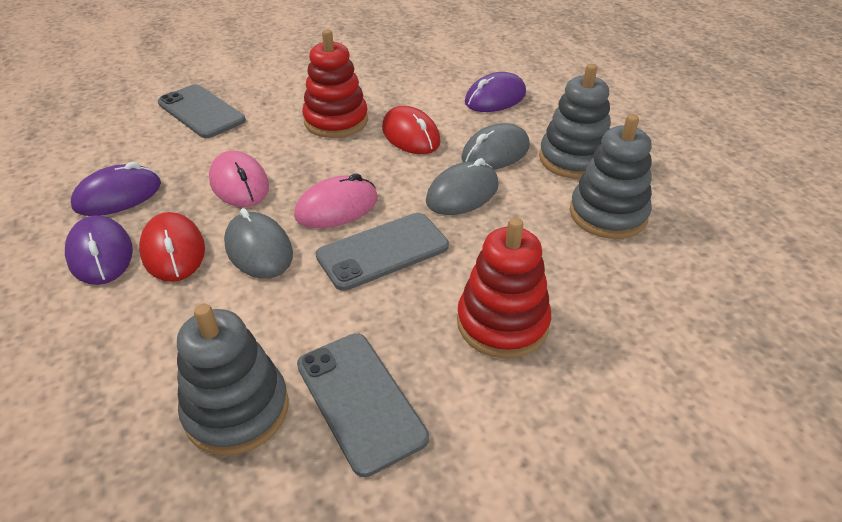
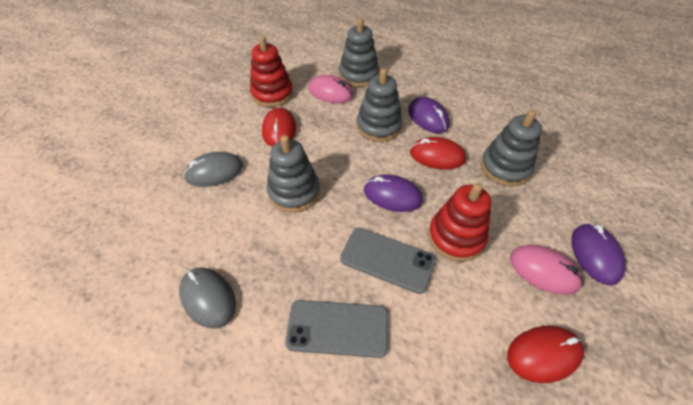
grey mouse: 3 -> 2
grey phone: 3 -> 2
grey stacking toy: 3 -> 4
red mouse: 2 -> 3

